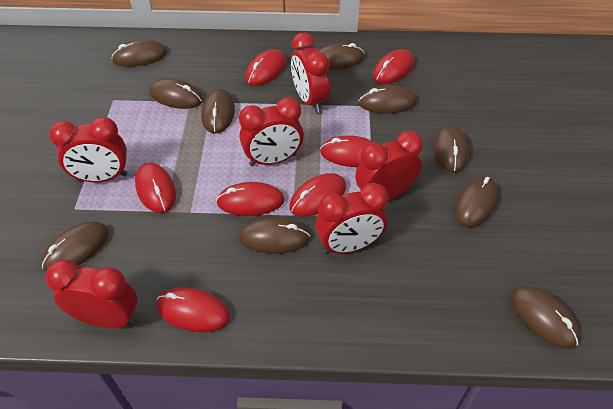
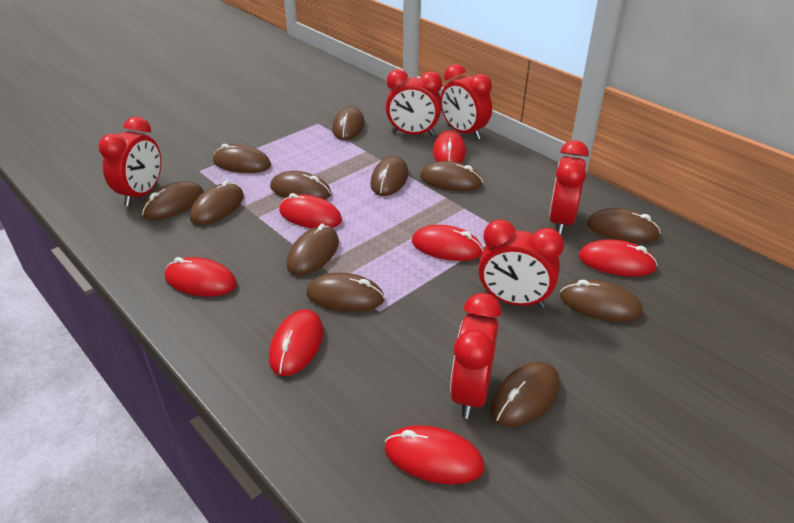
brown mouse: 10 -> 12

